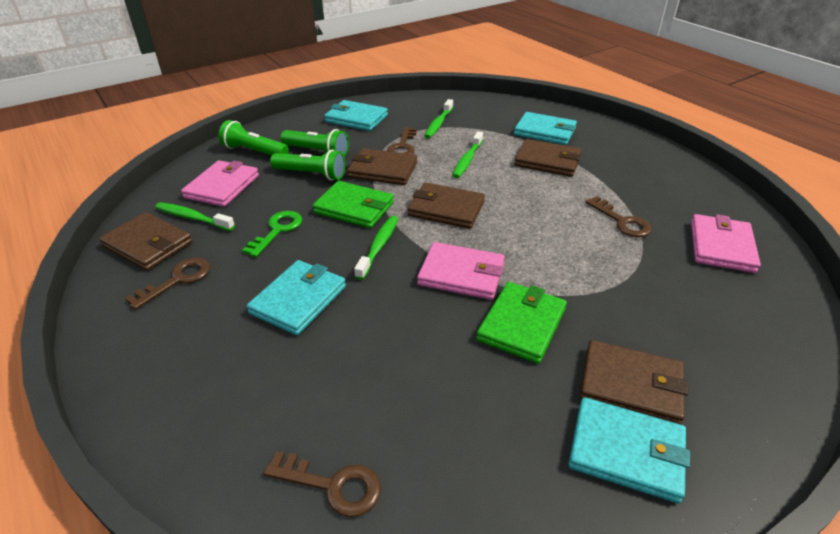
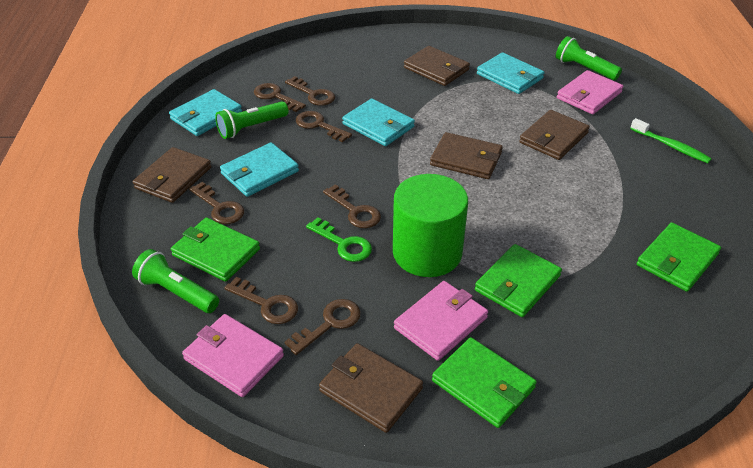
brown key: 4 -> 7
green cylinder: 0 -> 1
green toothbrush: 4 -> 1
green wallet: 2 -> 4

